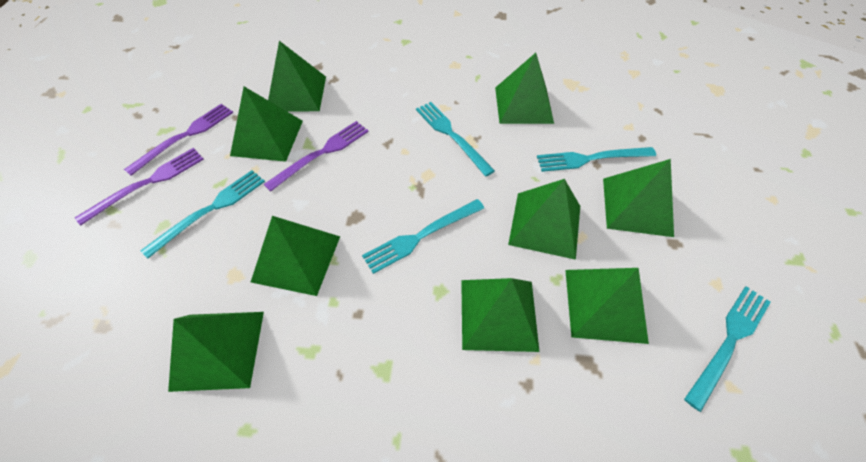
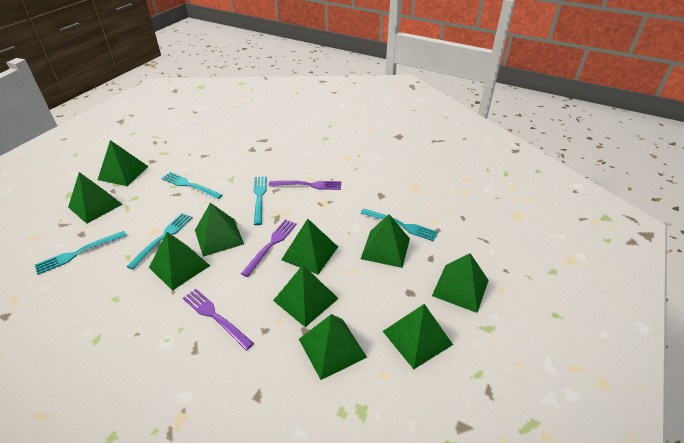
green pyramid: 9 -> 10

